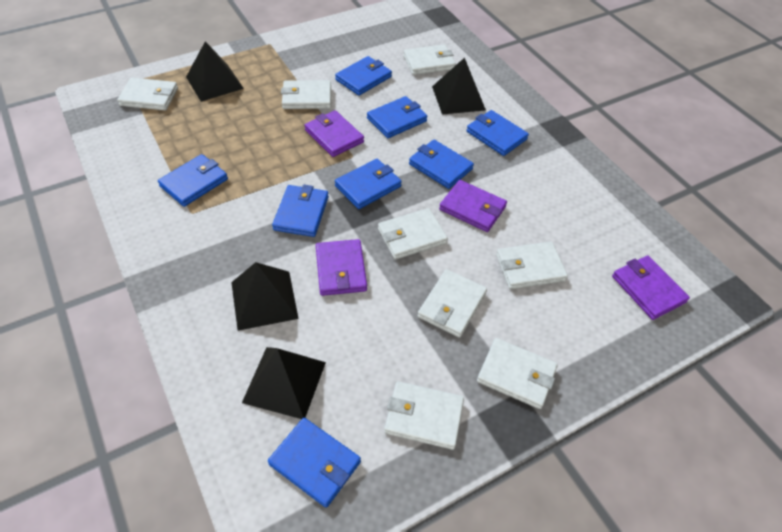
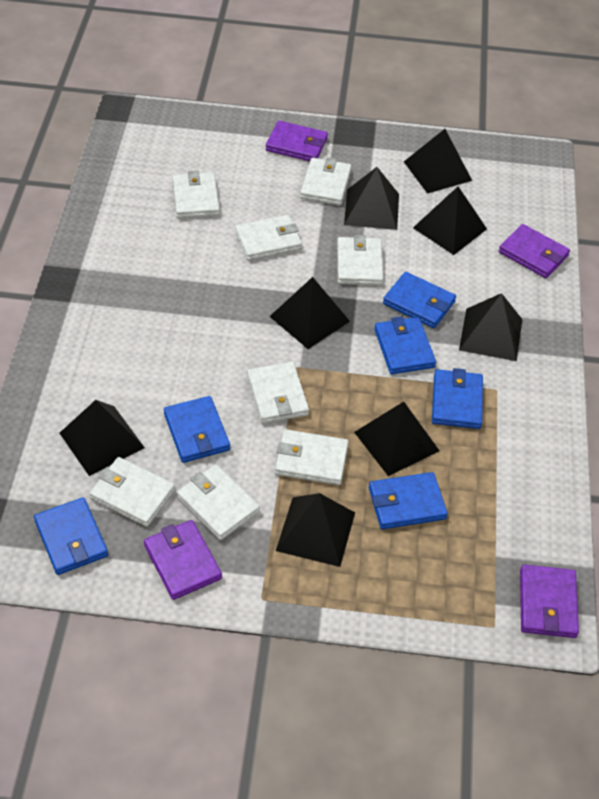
black pyramid: 4 -> 8
blue wallet: 8 -> 6

